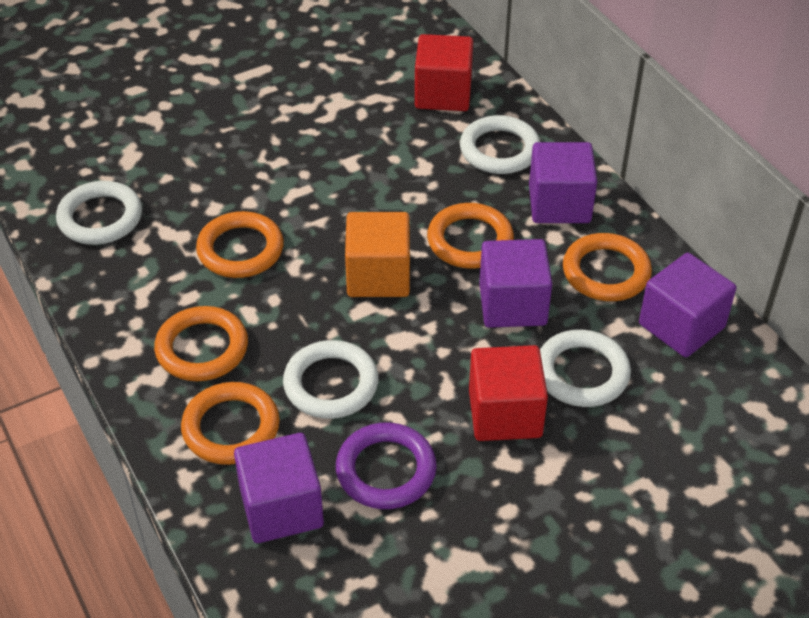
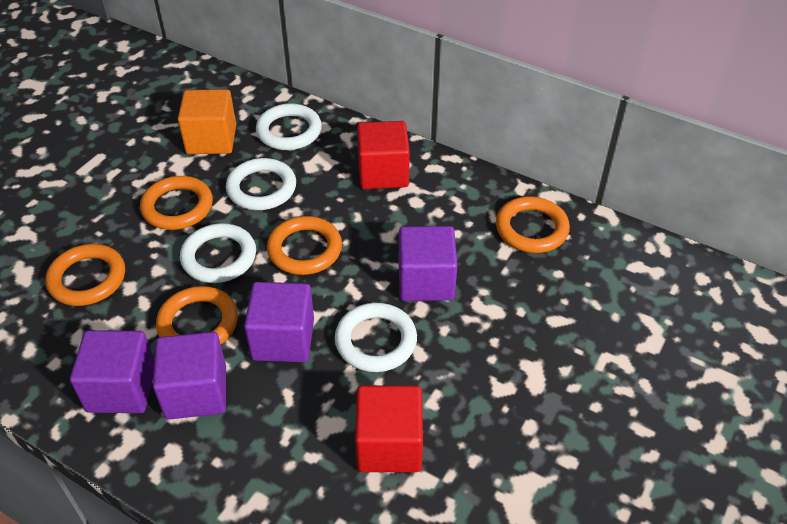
purple ring: 1 -> 0

